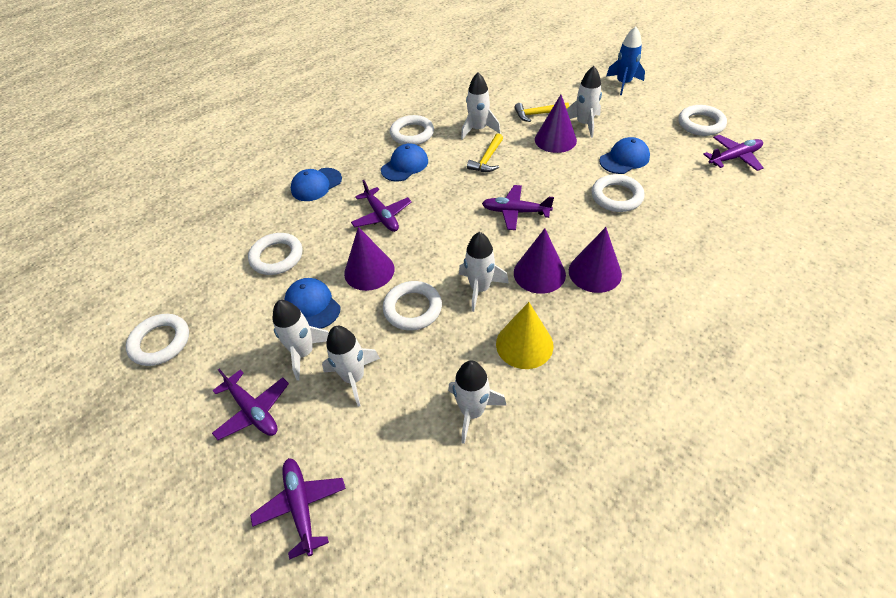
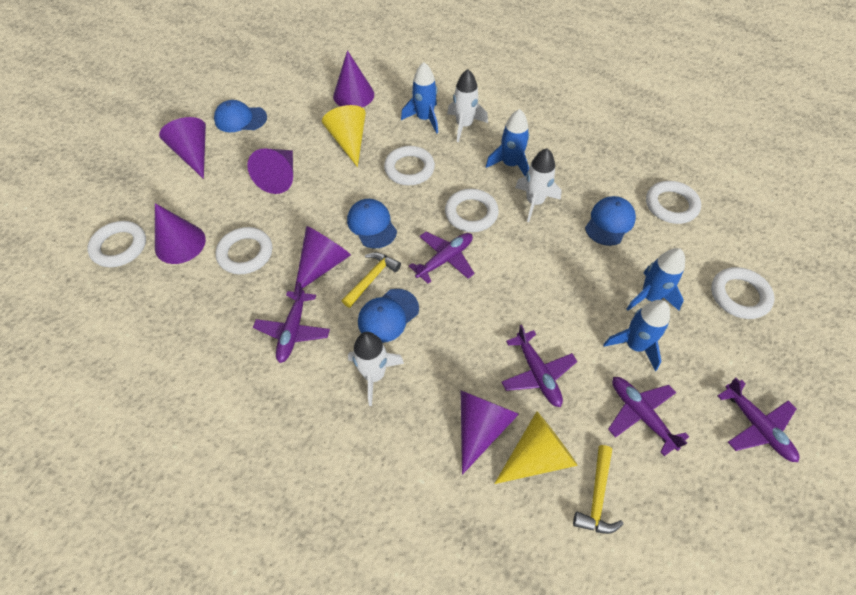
blue rocket: 1 -> 4
purple cone: 4 -> 6
white rocket: 6 -> 3
yellow cone: 1 -> 2

